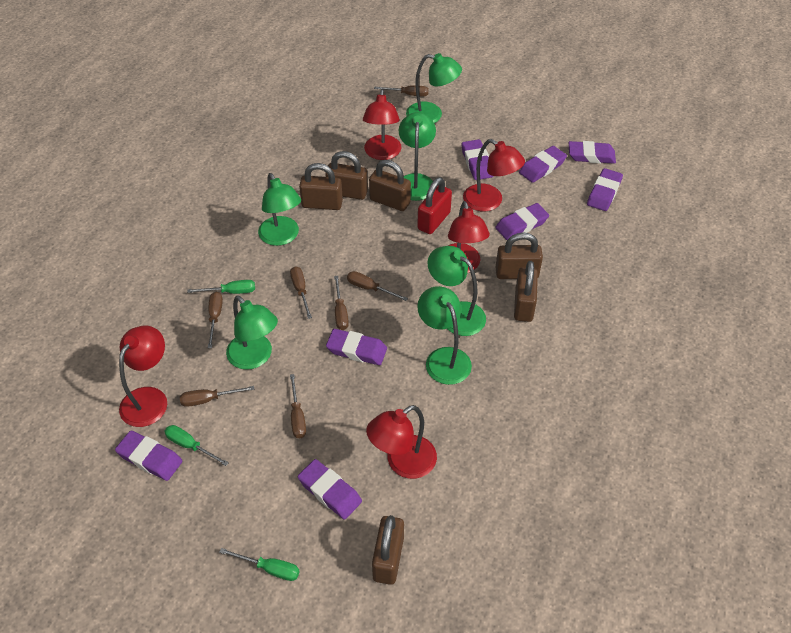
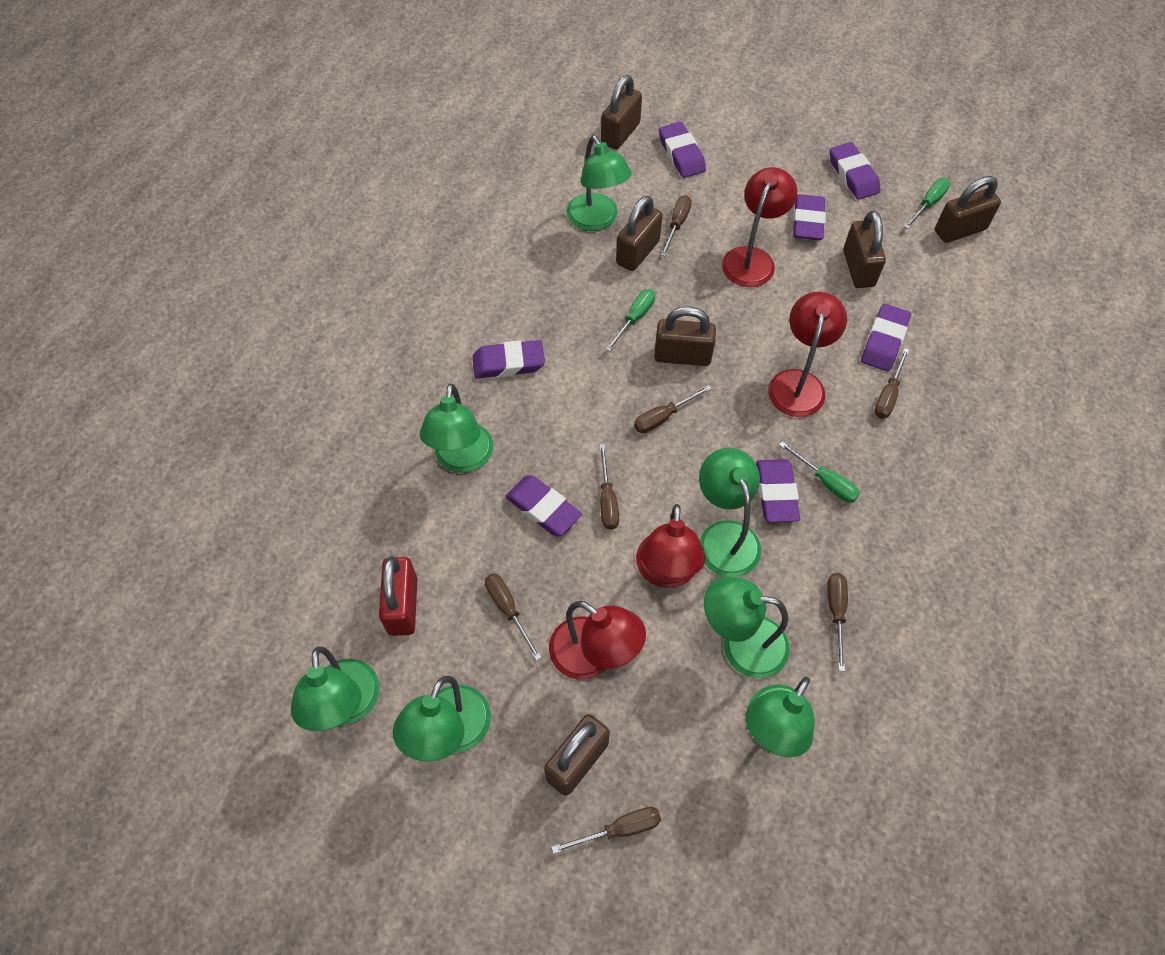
green lamp: 6 -> 7
purple eraser: 8 -> 7
red lamp: 5 -> 4

